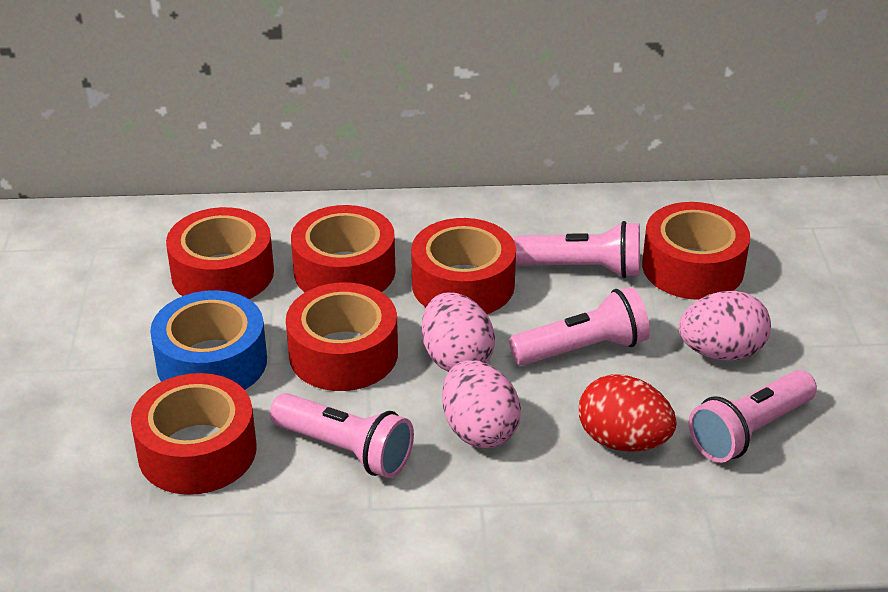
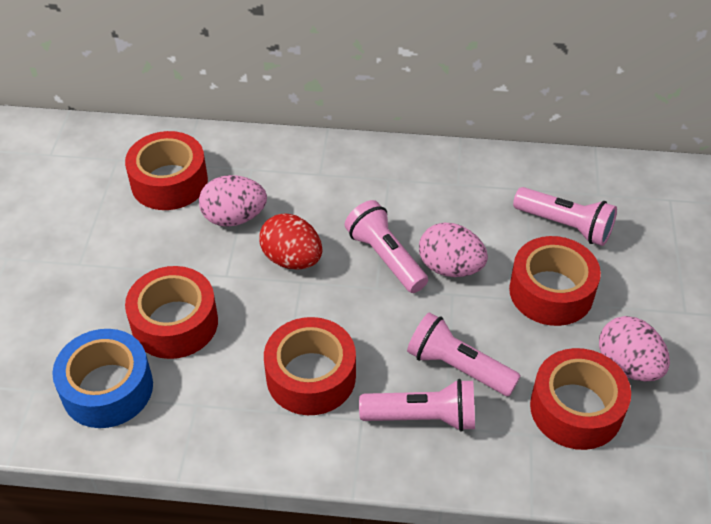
red tape: 6 -> 5

